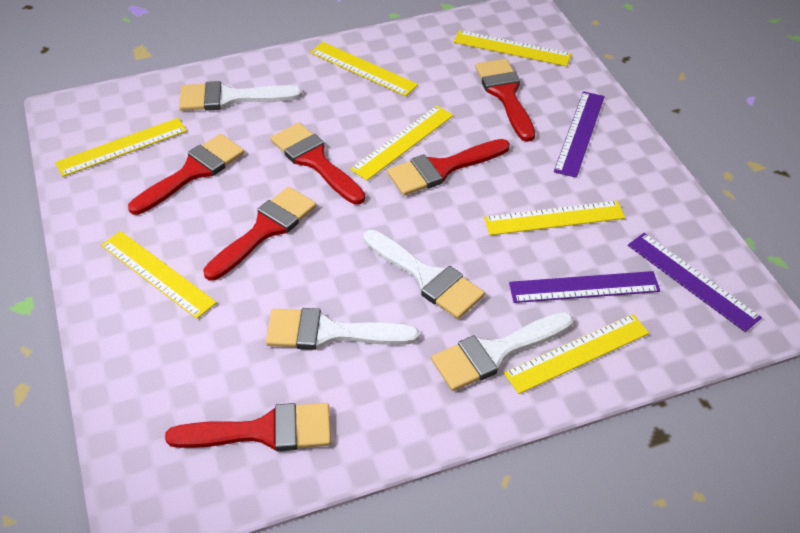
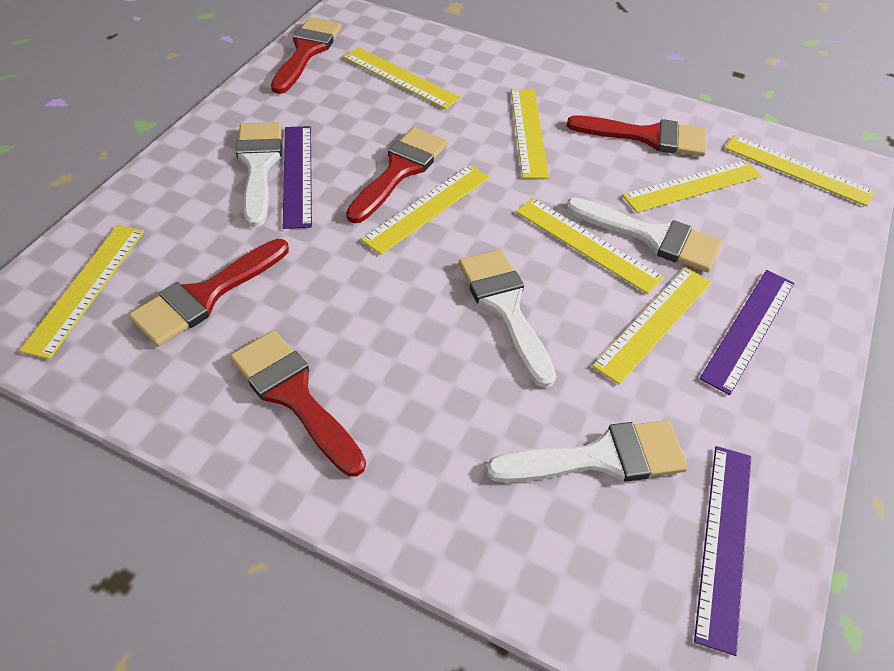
red brush: 6 -> 5
yellow ruler: 7 -> 8

